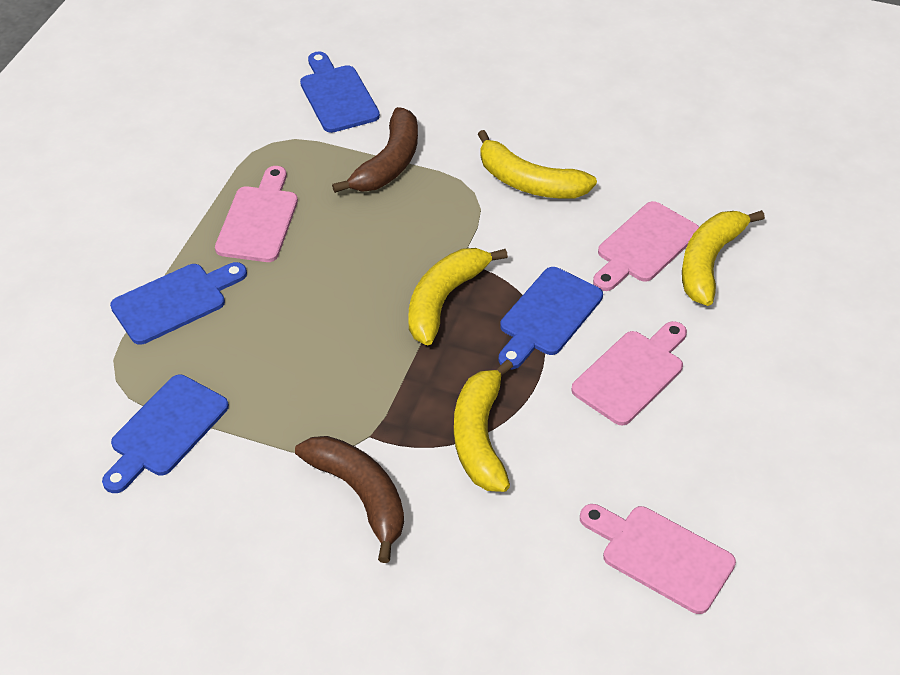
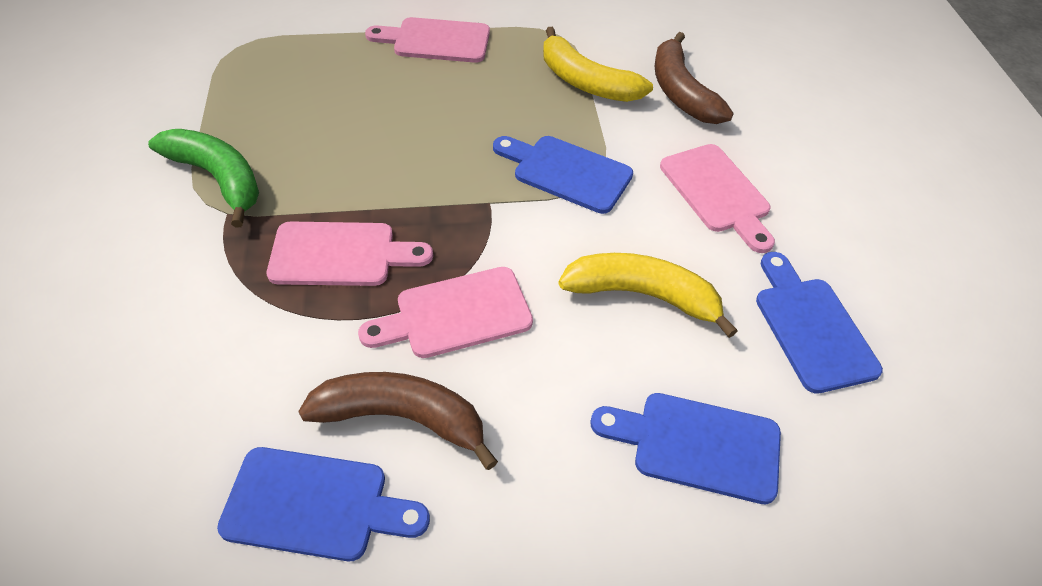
green banana: 0 -> 1
yellow banana: 4 -> 2

